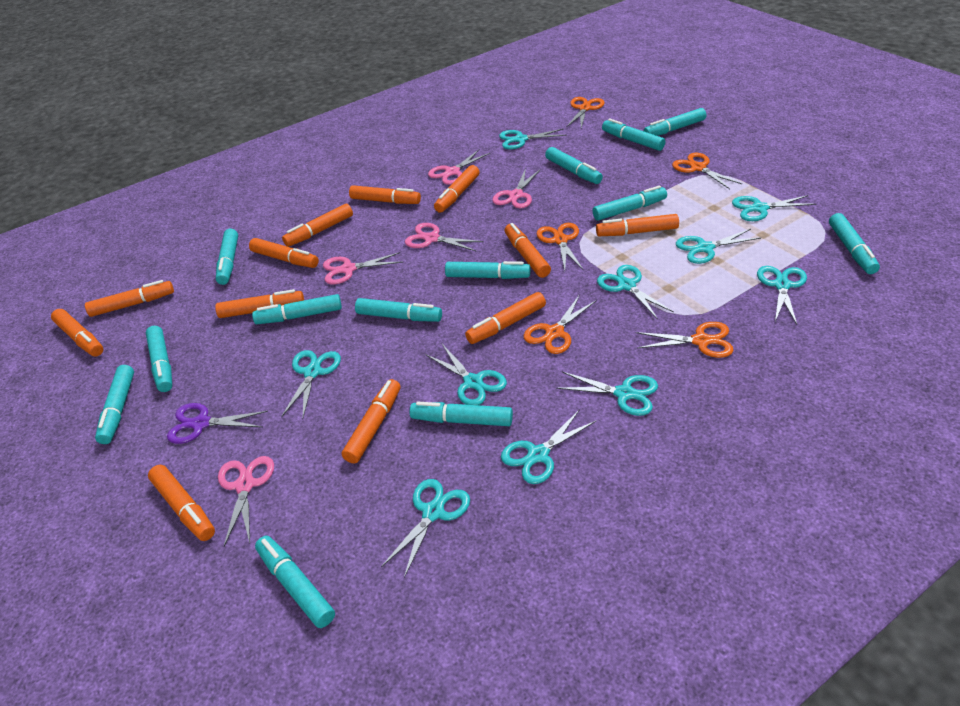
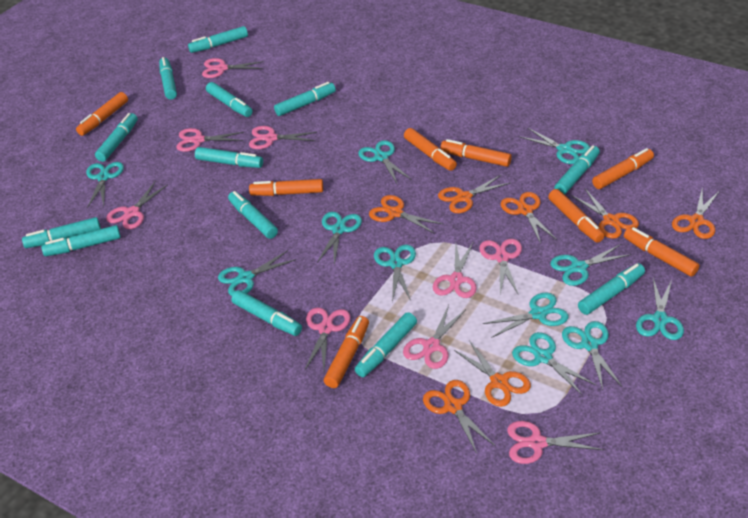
orange marker: 12 -> 8
orange scissors: 5 -> 7
pink scissors: 5 -> 9
purple scissors: 1 -> 0
turquoise scissors: 10 -> 11

